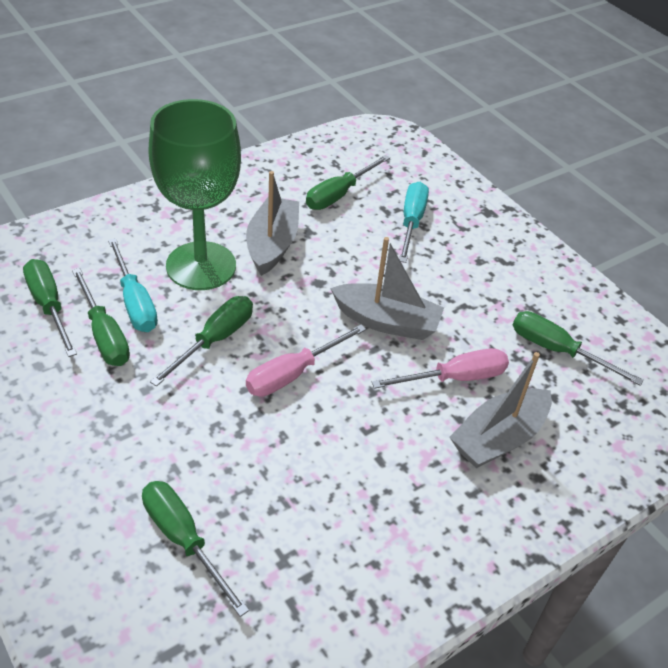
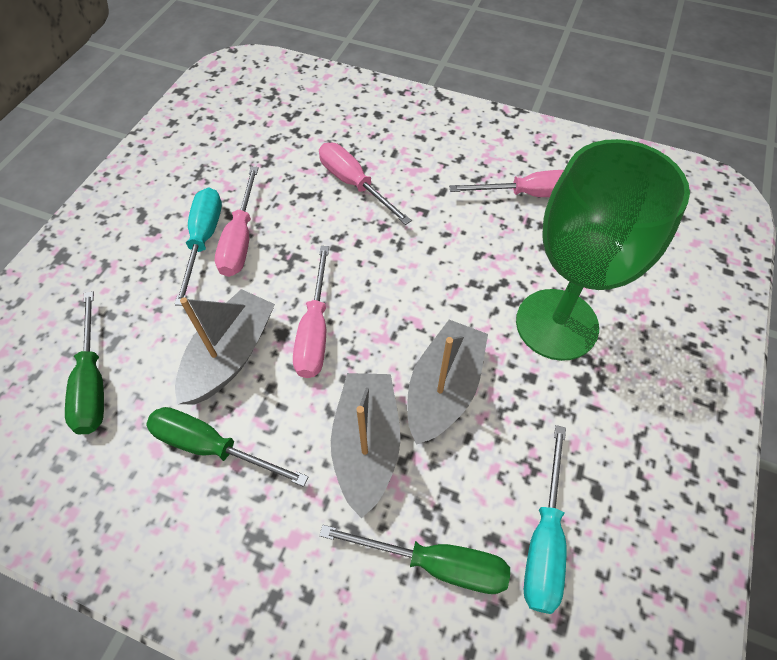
green screwdriver: 6 -> 3
pink screwdriver: 2 -> 4

